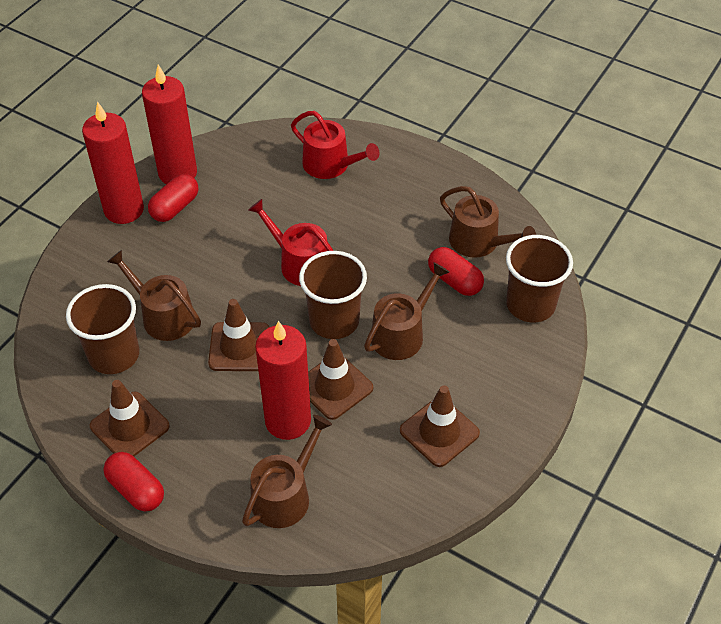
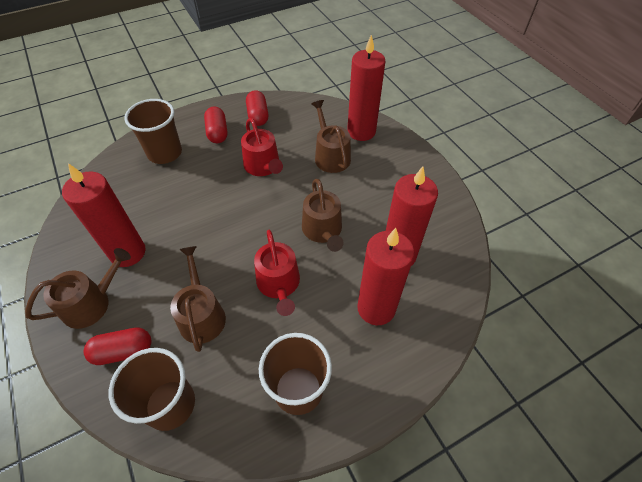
brown traffic cone: 4 -> 0
red candle: 3 -> 4

